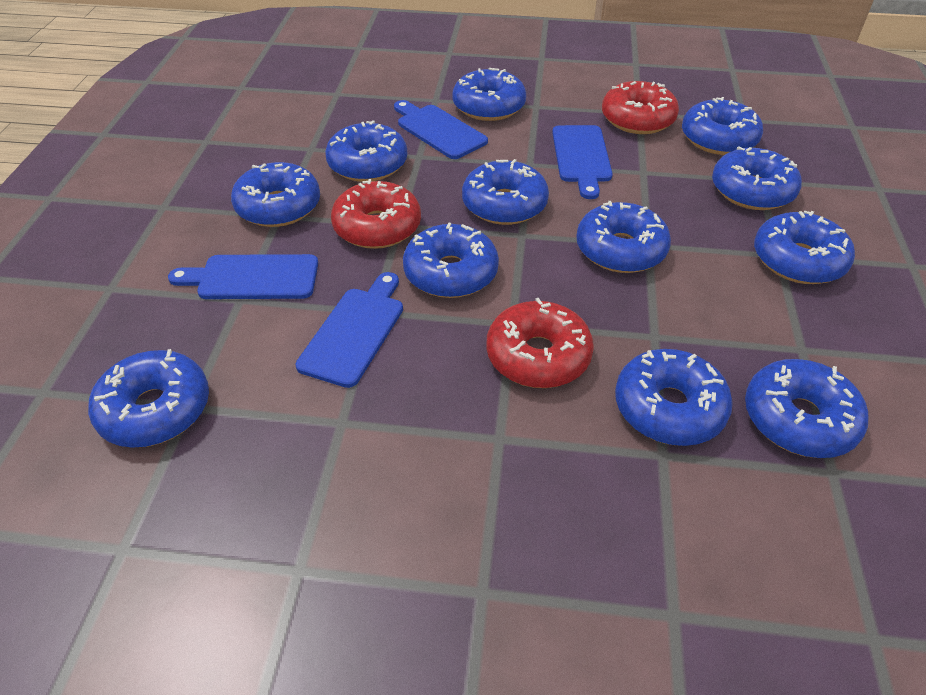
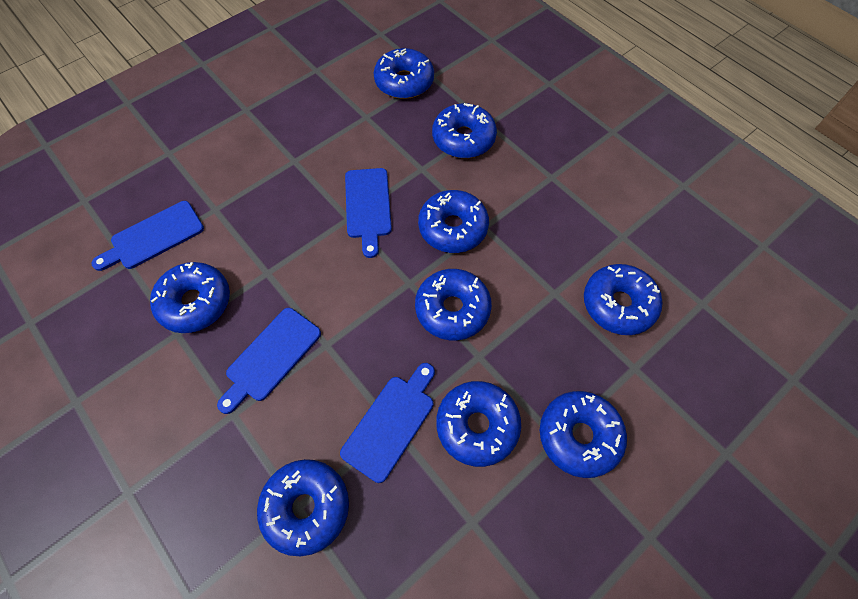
blue donut: 12 -> 9
red donut: 3 -> 0

